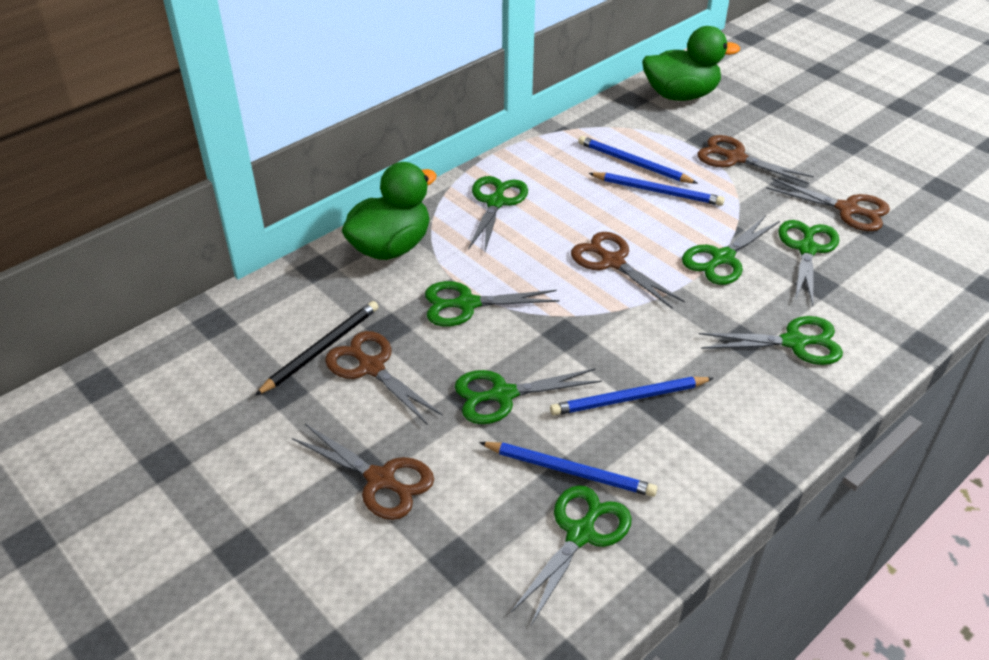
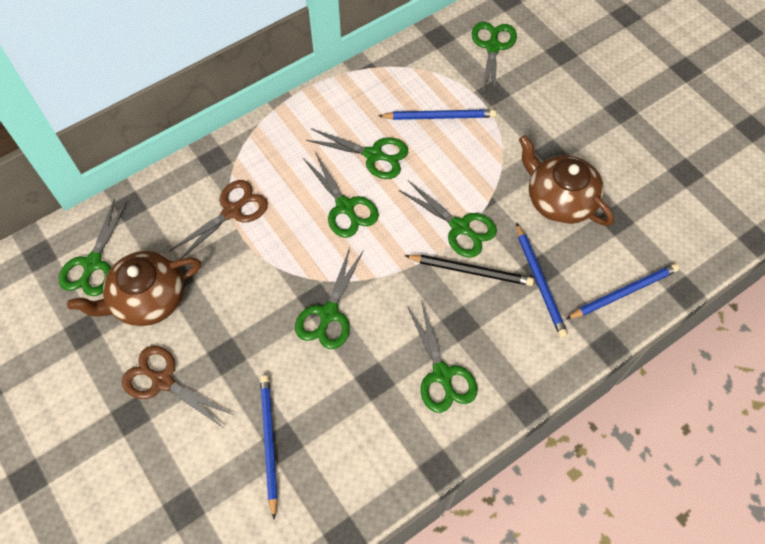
brown scissors: 5 -> 2
brown teapot: 0 -> 2
green duck: 2 -> 0

